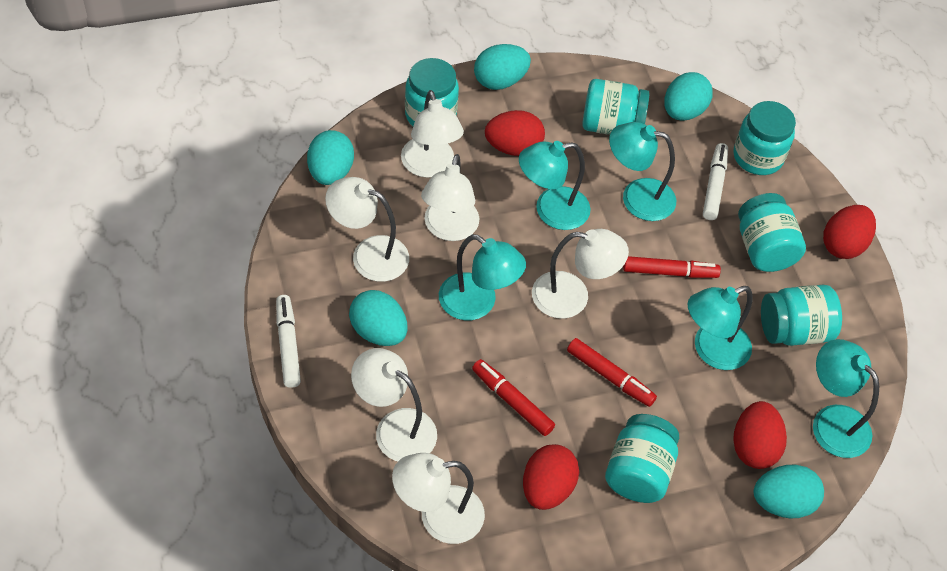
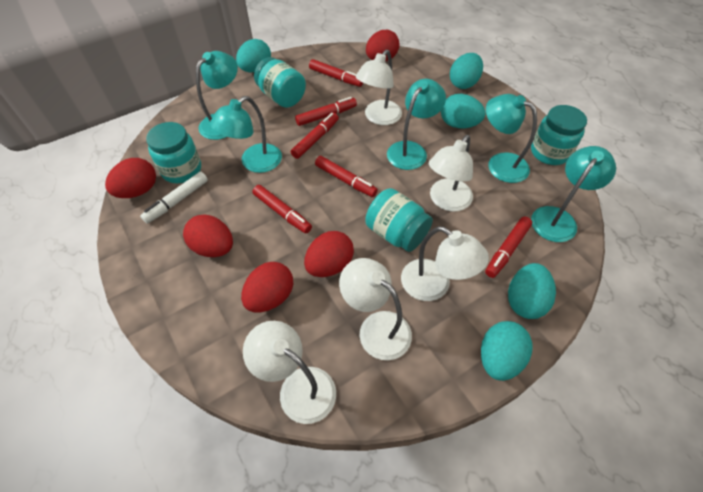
red egg: 4 -> 5
red marker: 3 -> 6
turquoise jar: 6 -> 4
white lamp: 6 -> 5
white marker: 2 -> 1

